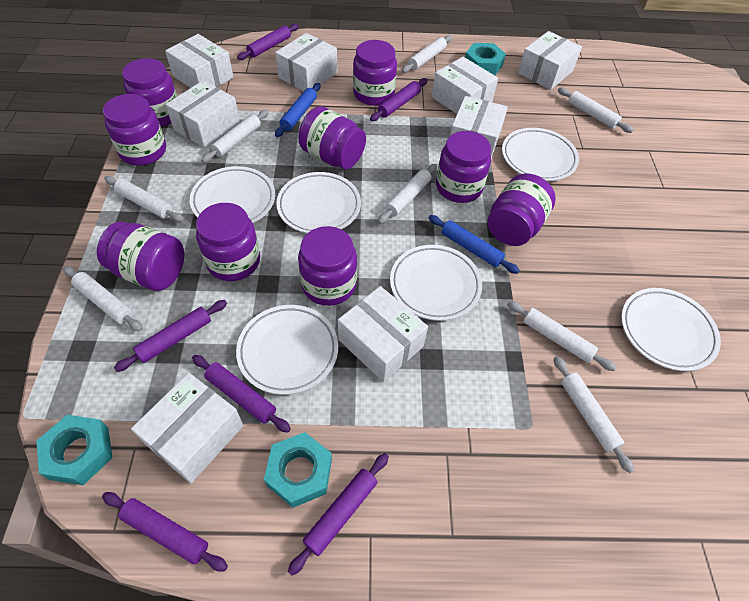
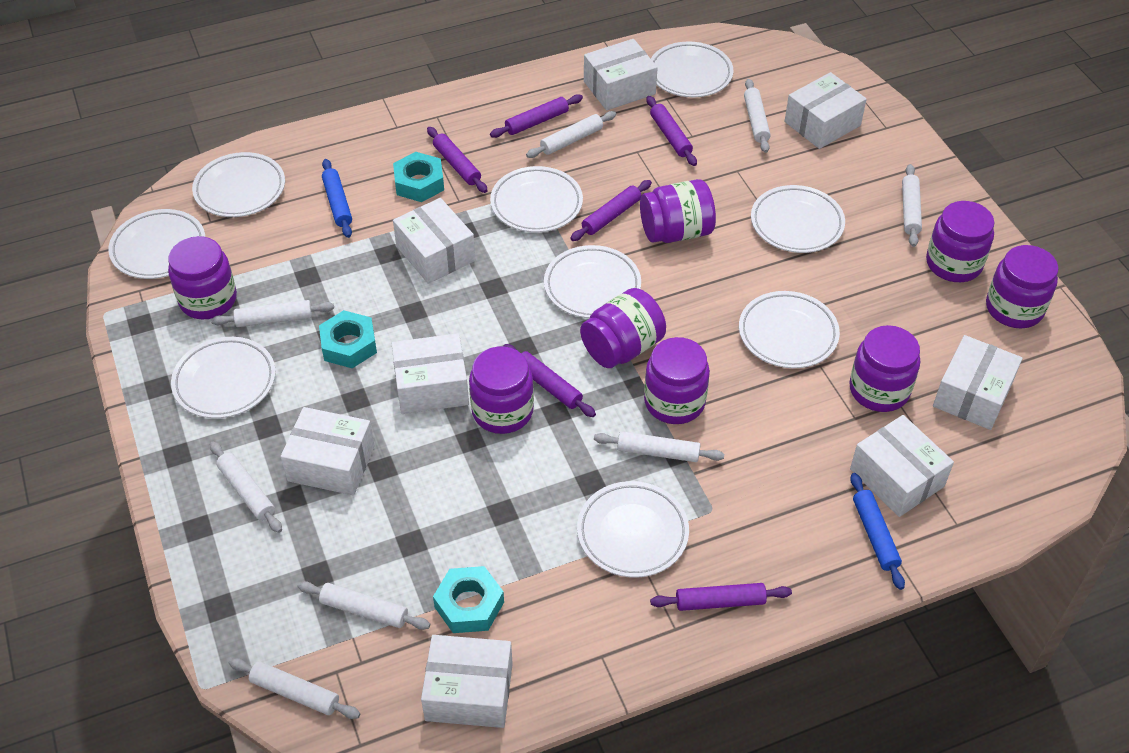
purple jar: 9 -> 8
white plate: 6 -> 9

